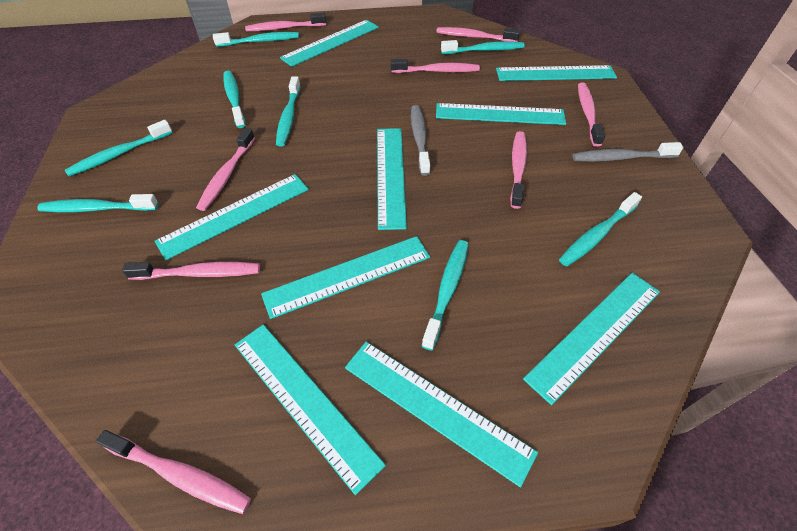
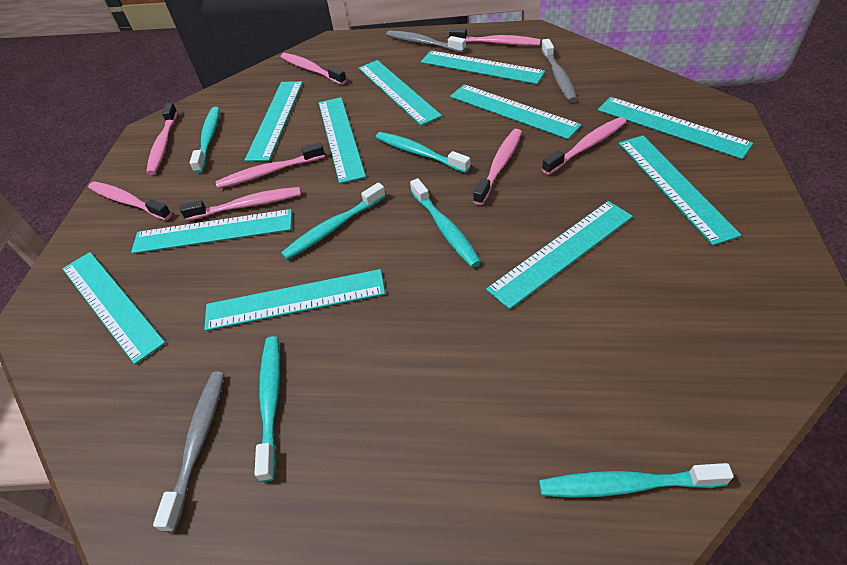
grey toothbrush: 2 -> 3
turquoise ruler: 9 -> 11
turquoise toothbrush: 8 -> 6

